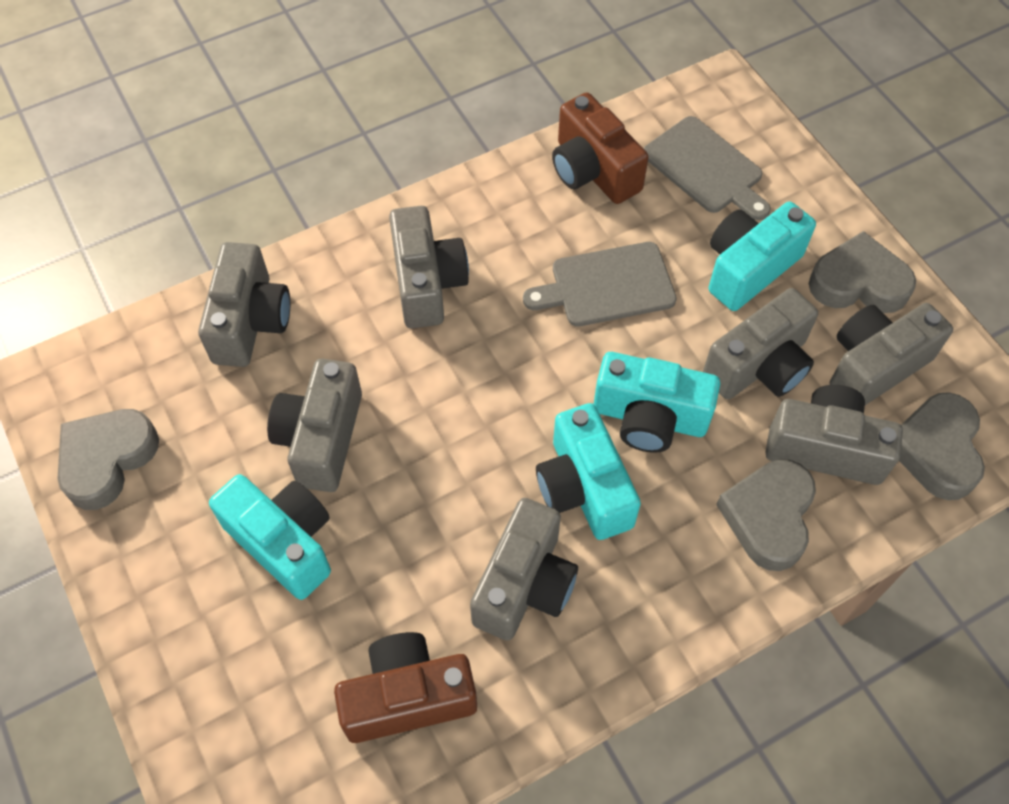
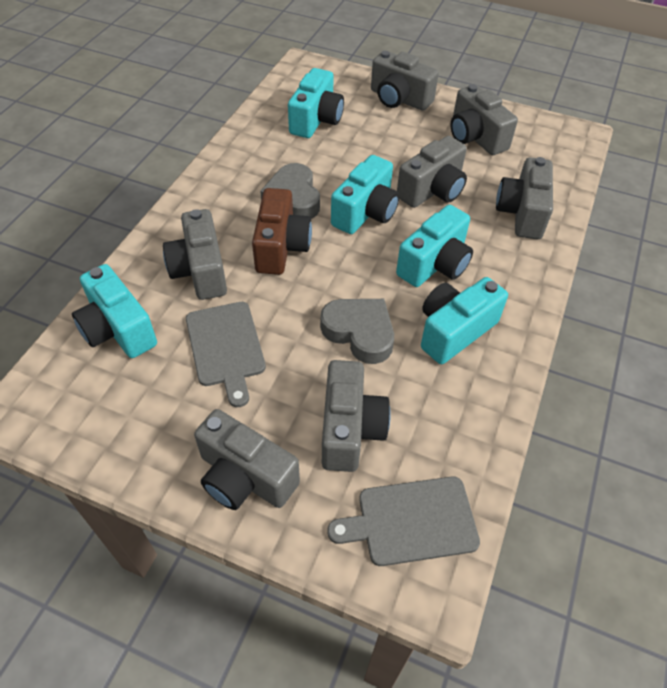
brown camera: 2 -> 1
grey heart: 4 -> 2
turquoise camera: 4 -> 5

